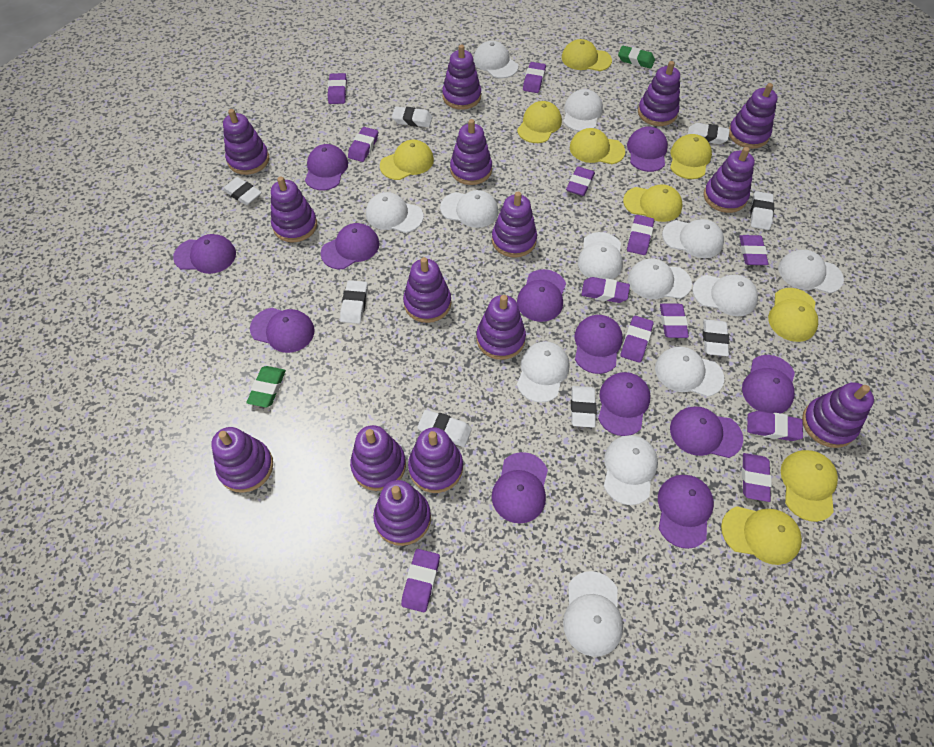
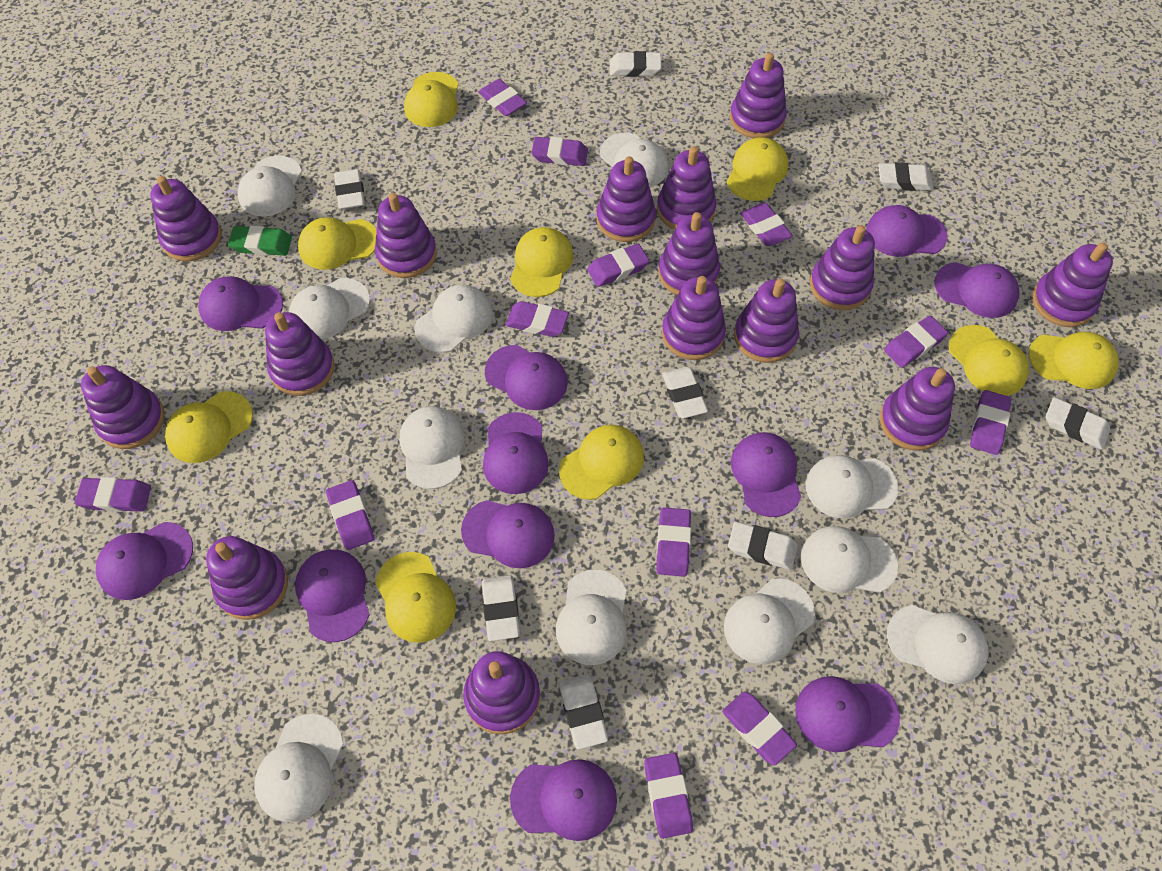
green eraser: 2 -> 1
purple cap: 12 -> 11
white cap: 13 -> 11

